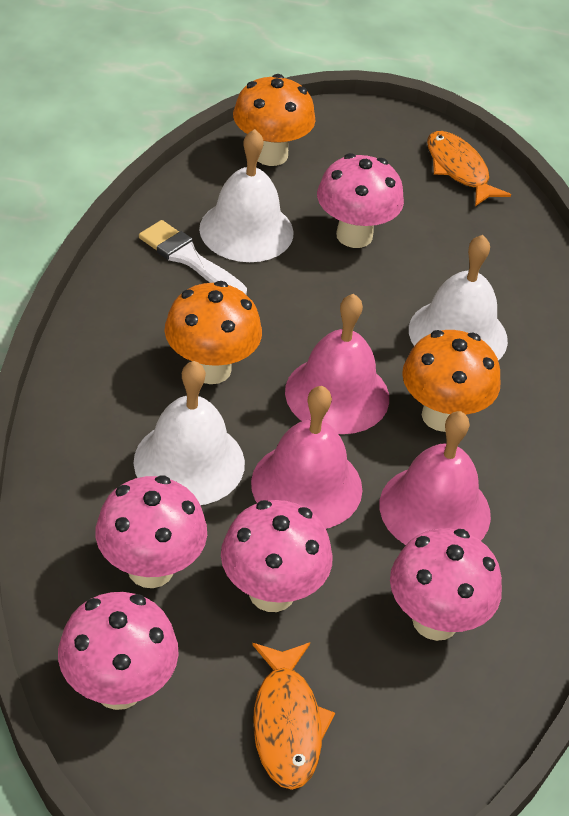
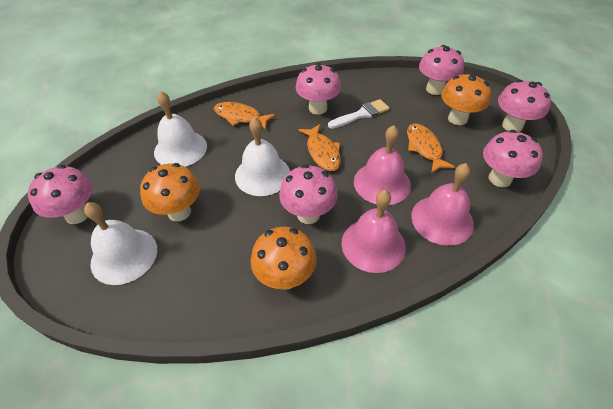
orange fish: 2 -> 3
pink mushroom: 5 -> 6

